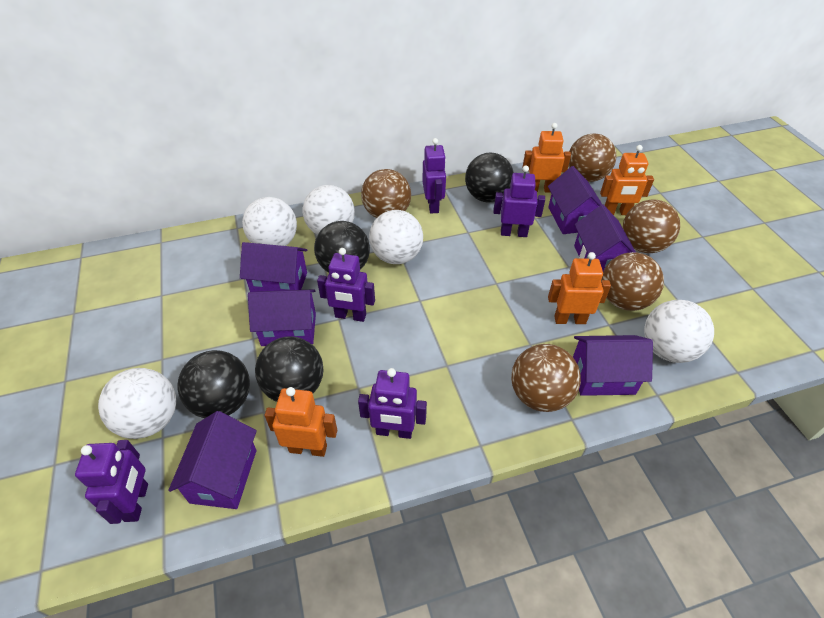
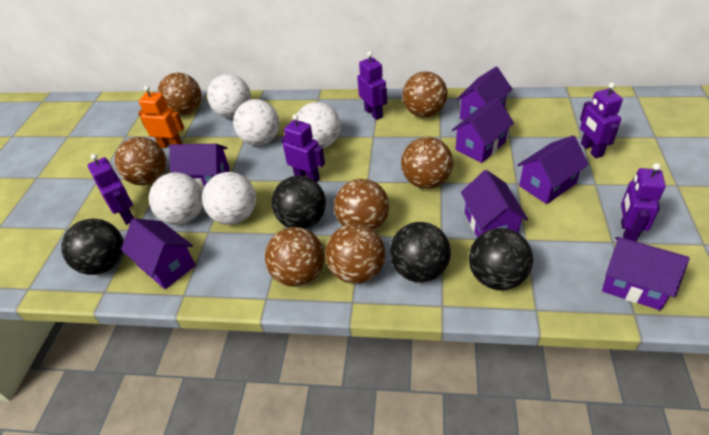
brown ball: 5 -> 7
orange robot: 4 -> 1
purple house: 6 -> 7

